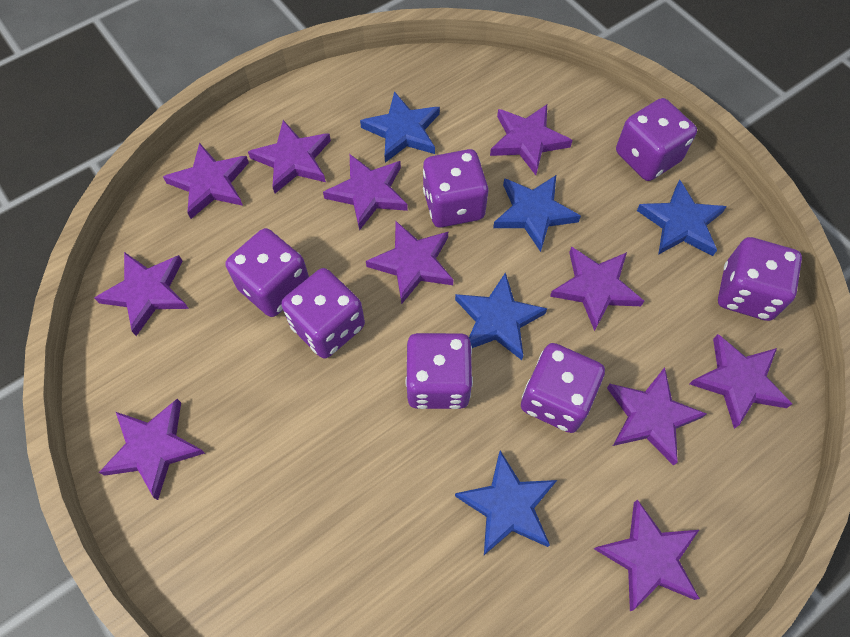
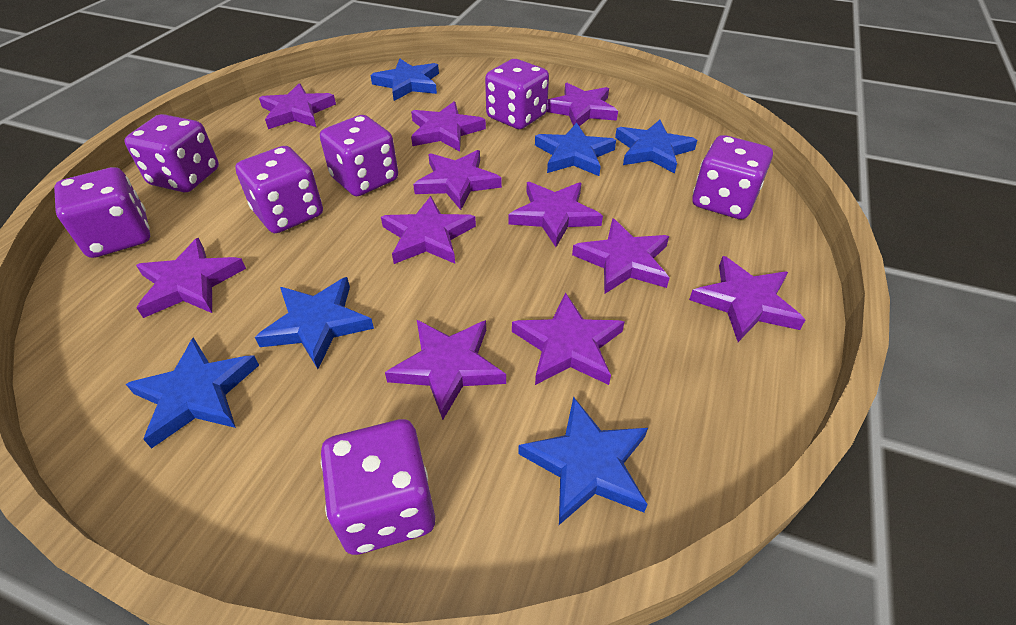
blue star: 5 -> 6

